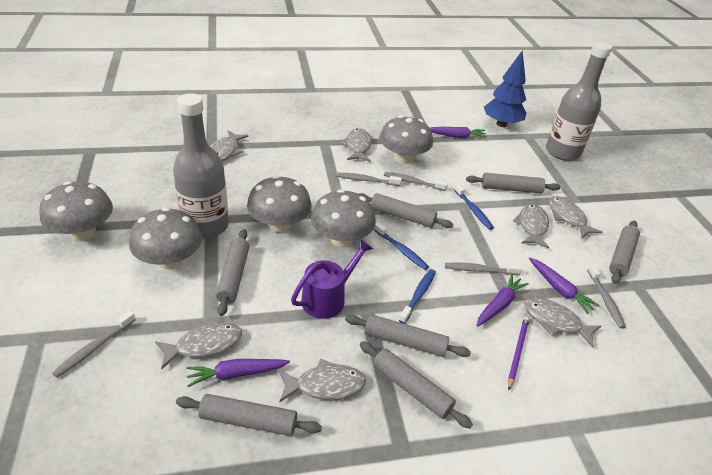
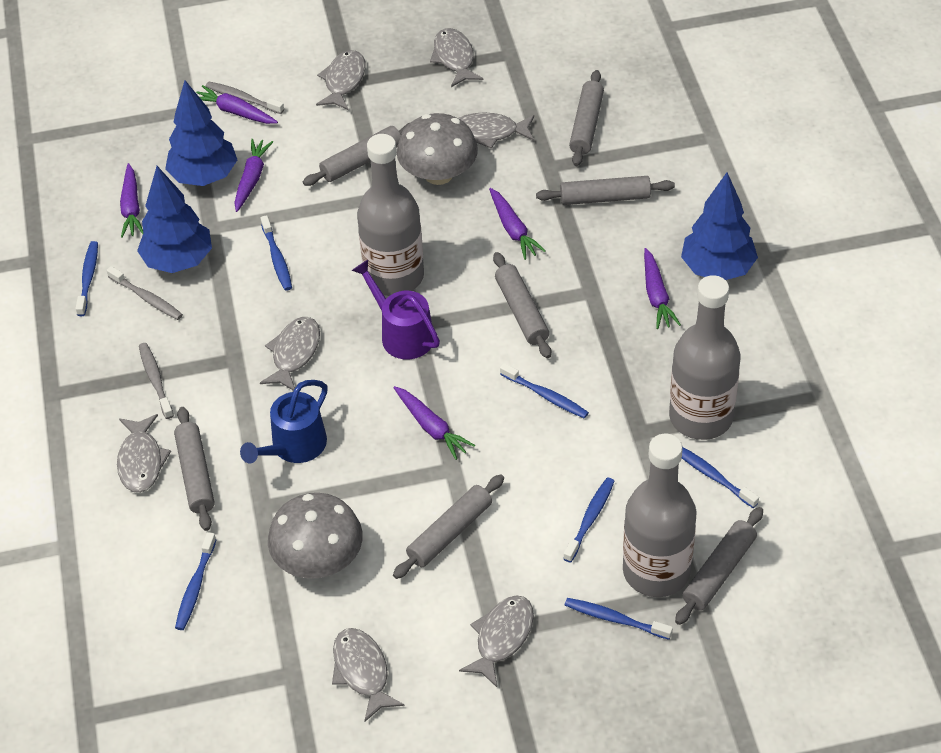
blue toothbrush: 3 -> 7
blue tree: 1 -> 3
blue watering can: 0 -> 1
grey bottle: 2 -> 3
grey mushroom: 5 -> 2
grey toothbrush: 5 -> 3
purple carrot: 4 -> 6
purple pencil: 1 -> 0

